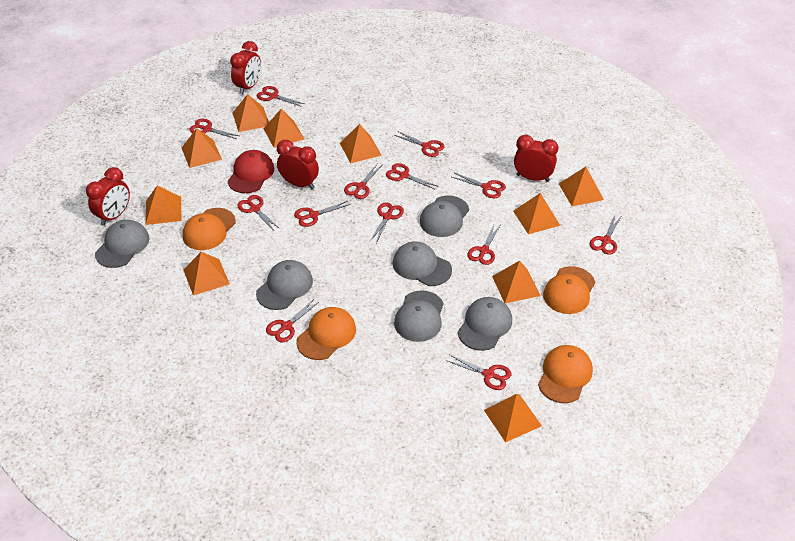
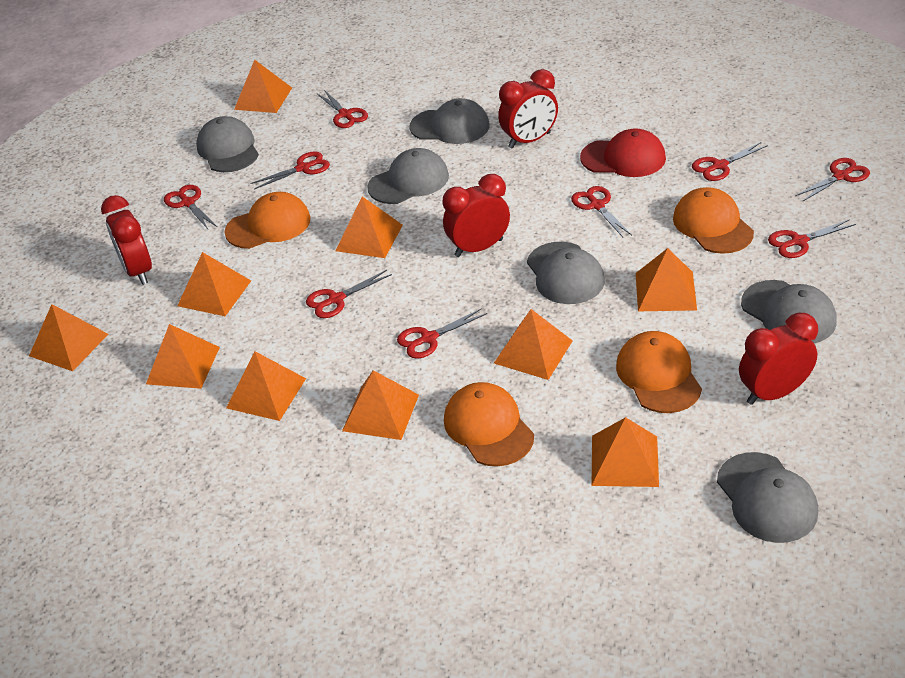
red scissors: 13 -> 9

